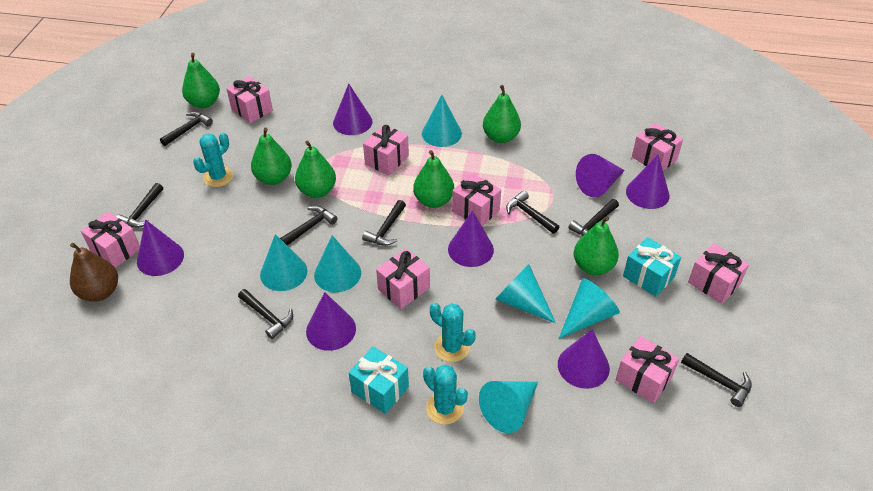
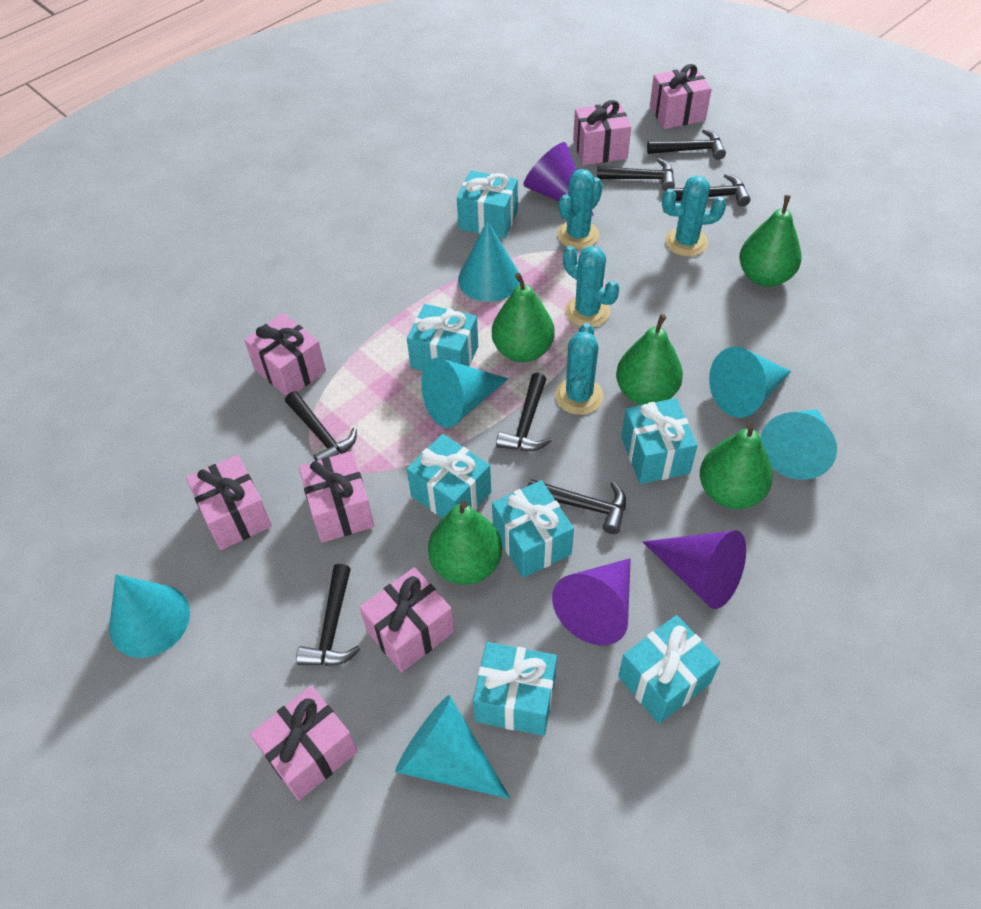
black hammer: 8 -> 7
brown pear: 1 -> 0
green pear: 6 -> 5
pink gift: 8 -> 7
purple cone: 7 -> 3
turquoise cactus: 3 -> 4
turquoise gift: 2 -> 7

